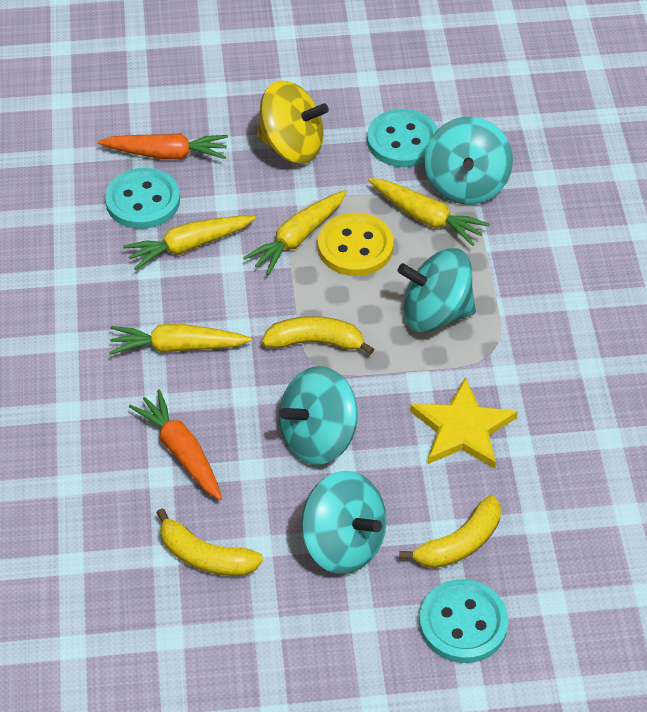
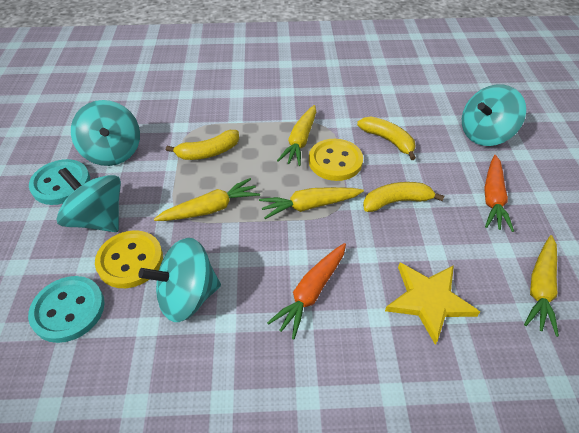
turquoise button: 3 -> 2
yellow button: 1 -> 2
yellow spinning top: 1 -> 0

